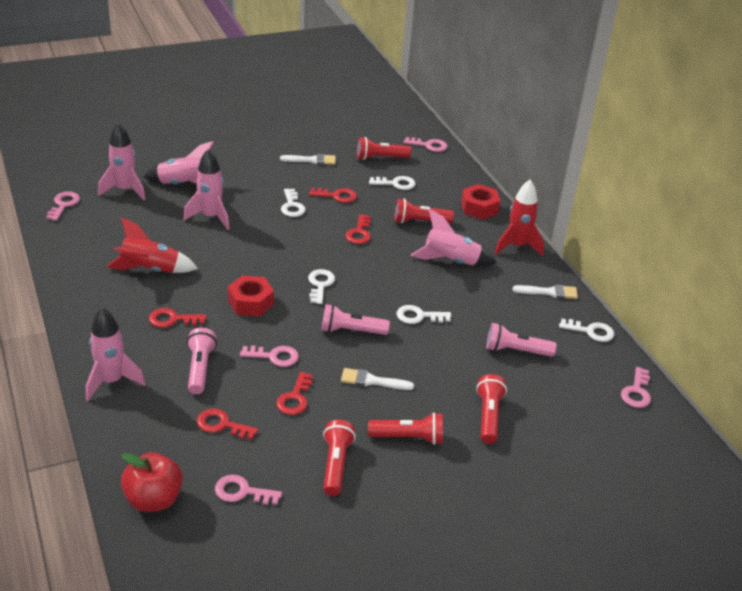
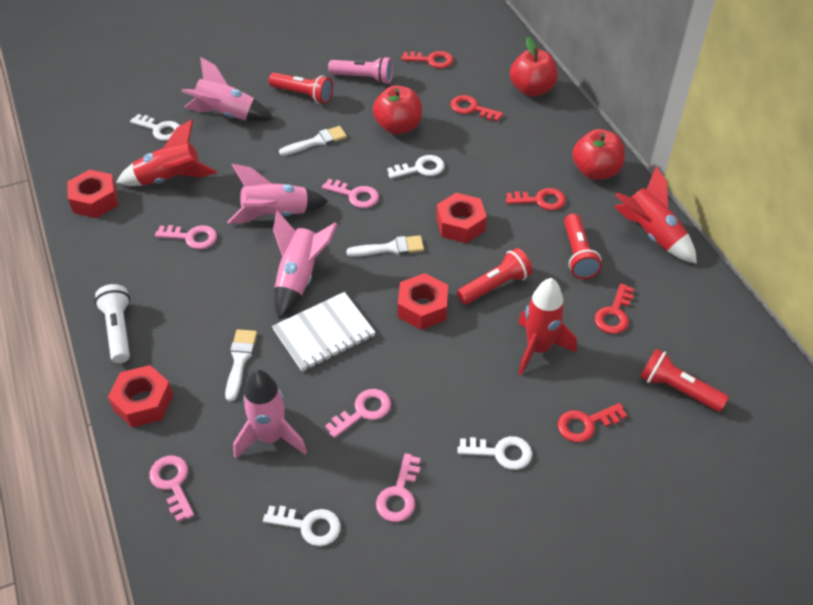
pink flashlight: 3 -> 1
pink rocket: 5 -> 4
red apple: 1 -> 3
red flashlight: 5 -> 4
red nut: 2 -> 4
red rocket: 2 -> 3
white flashlight: 0 -> 1
white key: 5 -> 4
white notebook: 0 -> 1

